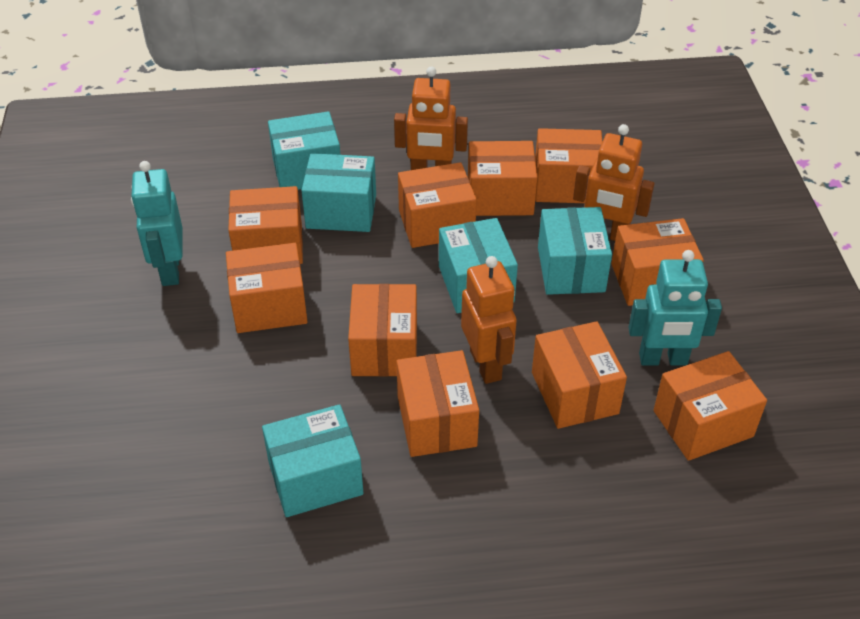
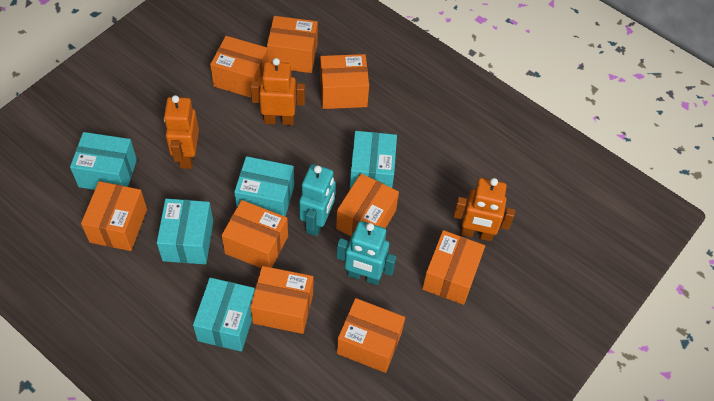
orange box: 10 -> 9

